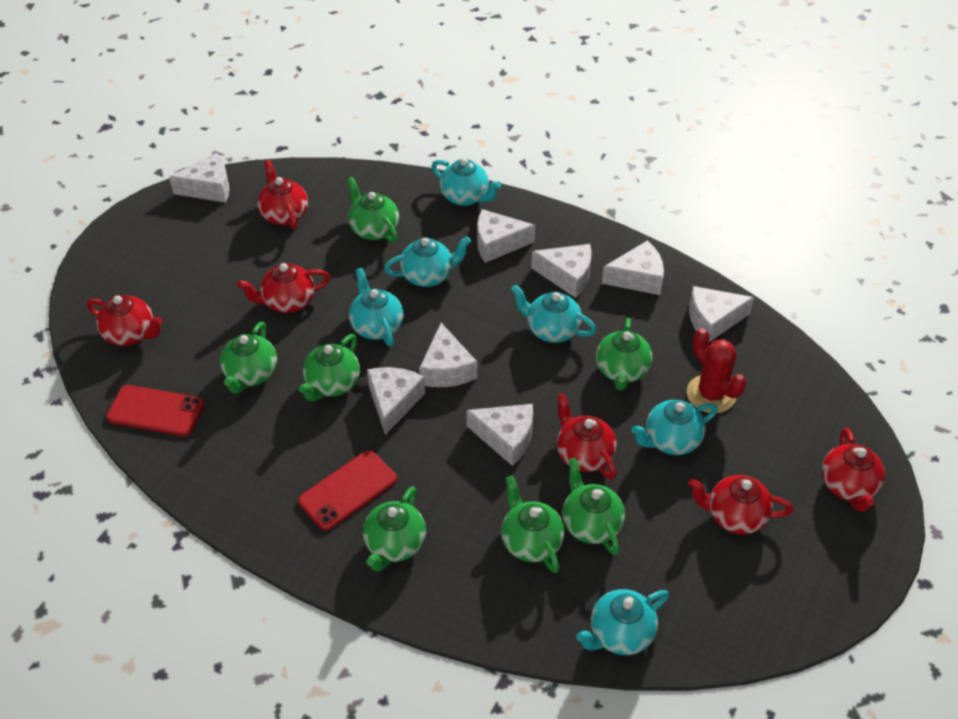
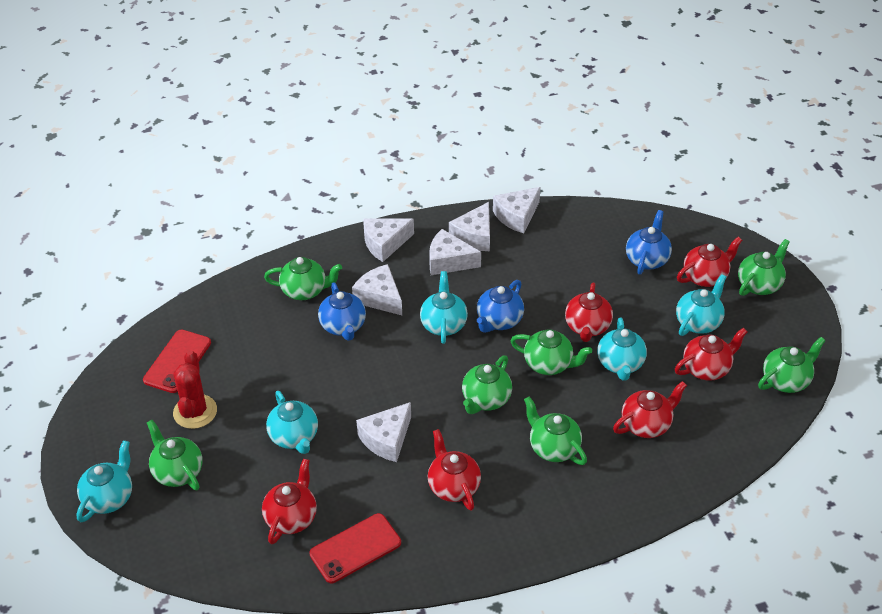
blue teapot: 0 -> 3
turquoise teapot: 6 -> 5
white cheese: 8 -> 6

